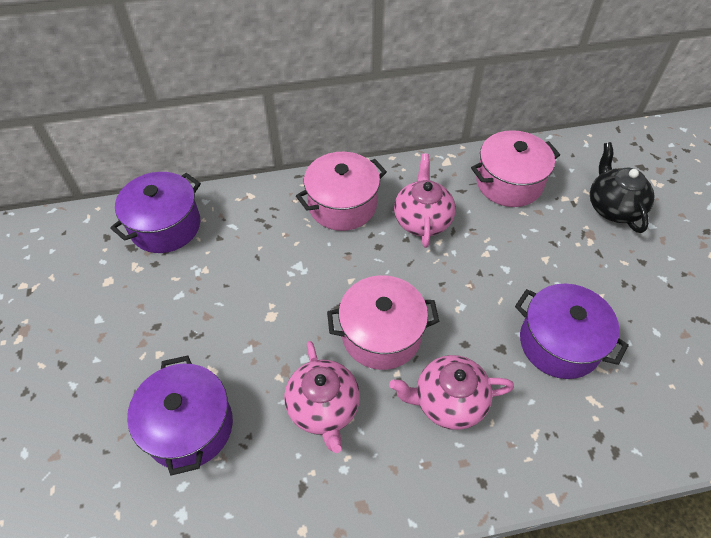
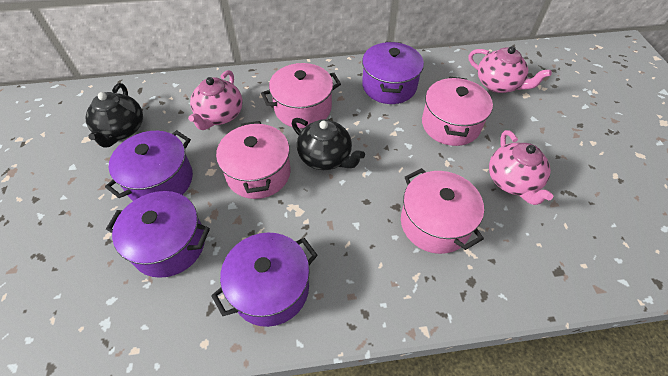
black teapot: 1 -> 2
pink pot: 3 -> 4
purple pot: 3 -> 4

